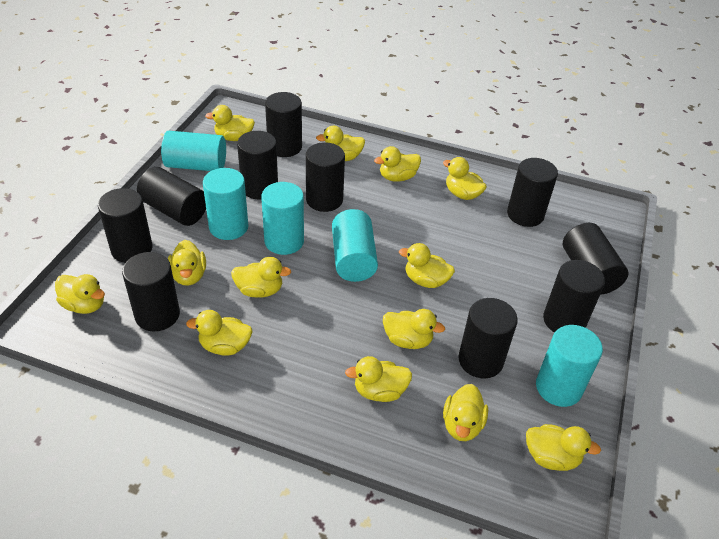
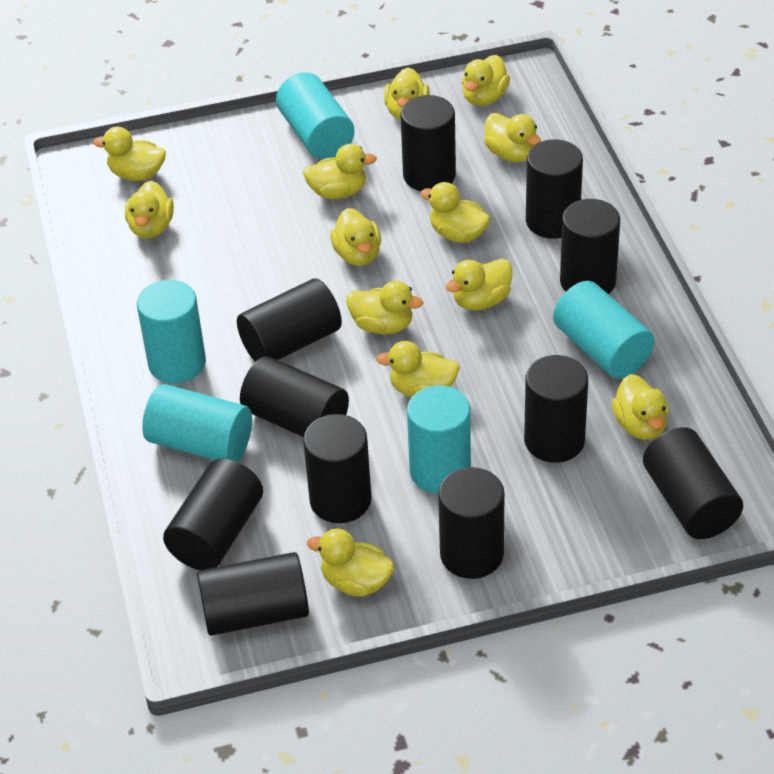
black cylinder: 10 -> 11

